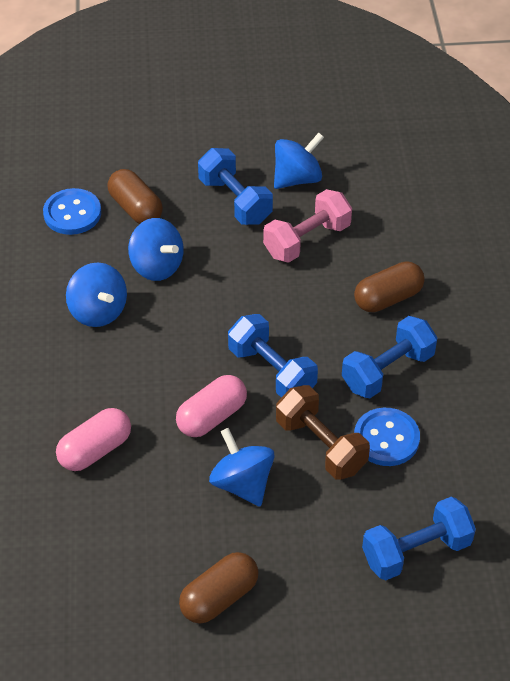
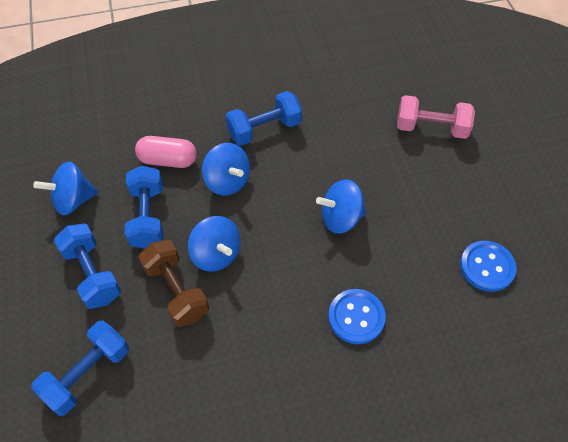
brown capsule: 3 -> 0
pink capsule: 2 -> 1

